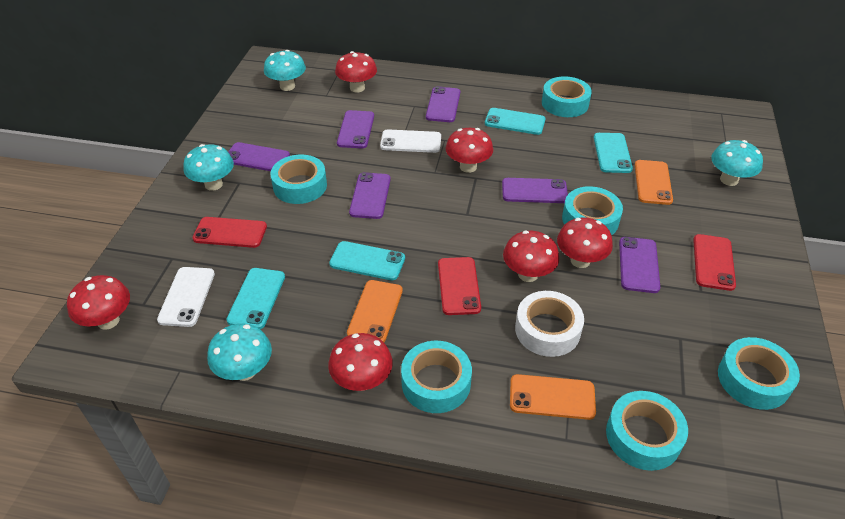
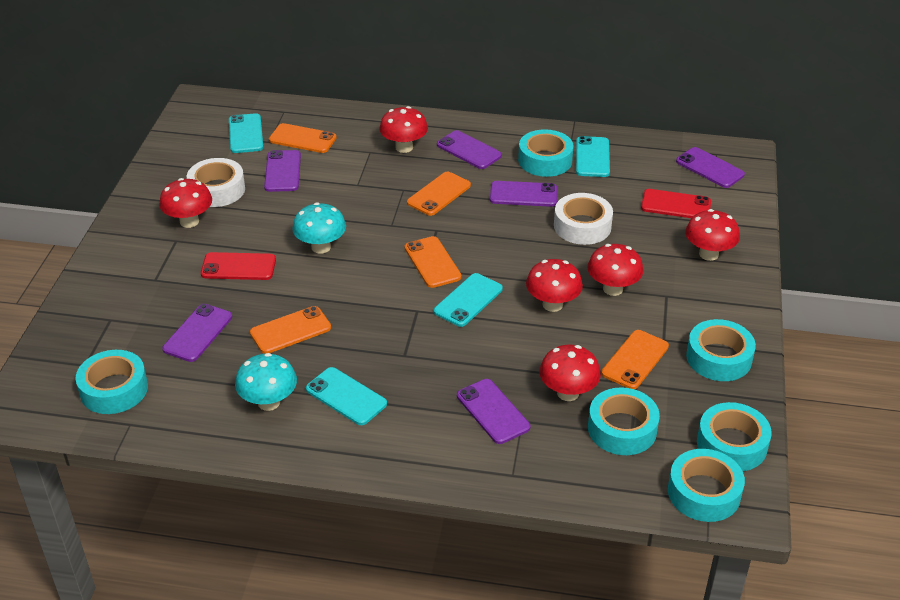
orange phone: 3 -> 5
red phone: 3 -> 2
turquoise mushroom: 4 -> 2
white phone: 2 -> 0
white tape: 1 -> 2

